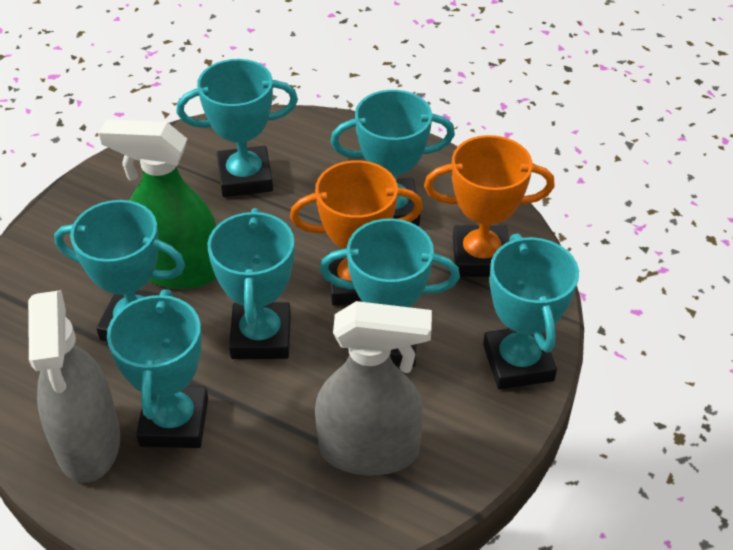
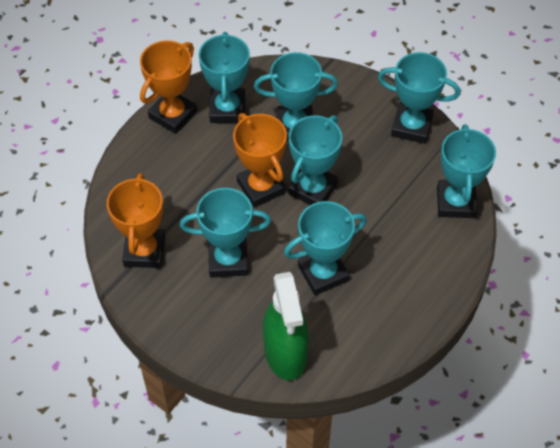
grey spray bottle: 2 -> 0
orange trophy: 2 -> 3

